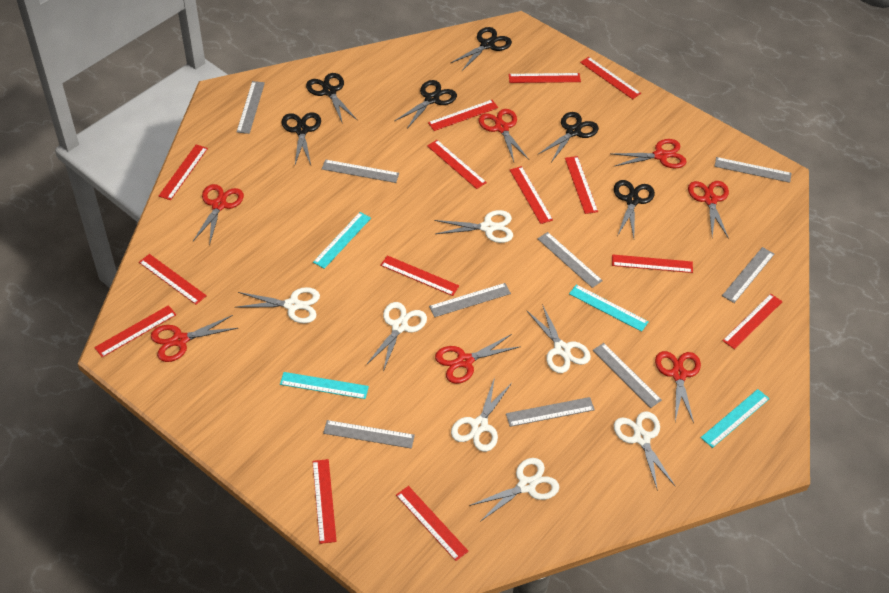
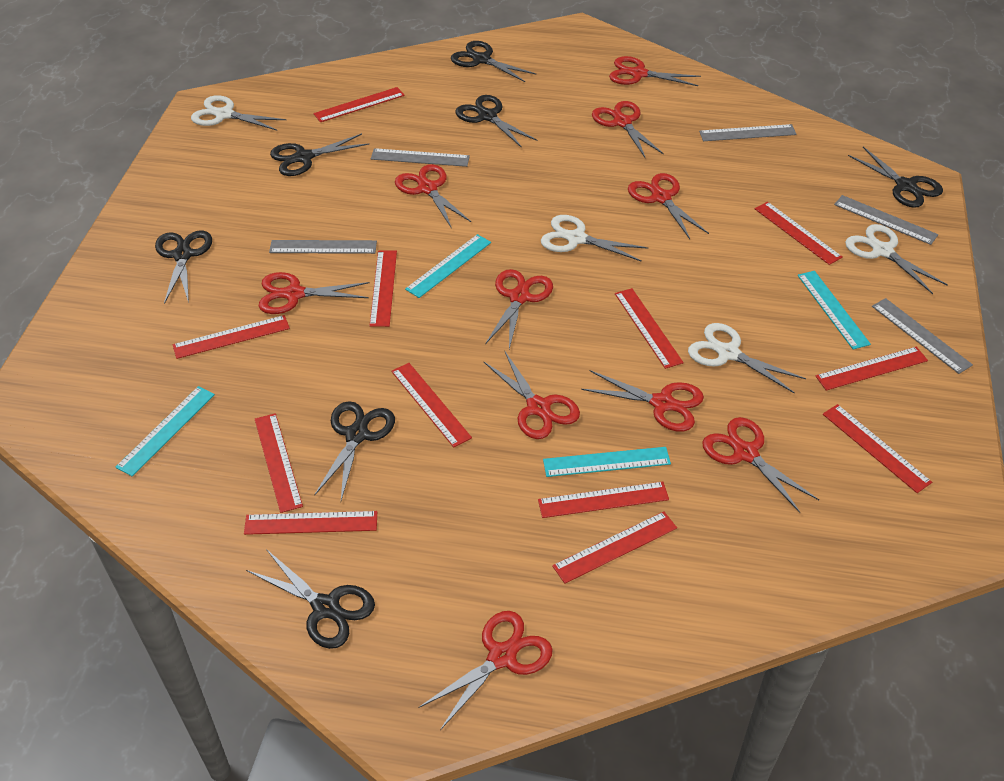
black scissors: 6 -> 7
grey ruler: 9 -> 5
red ruler: 14 -> 12
red scissors: 7 -> 10
white scissors: 7 -> 4

